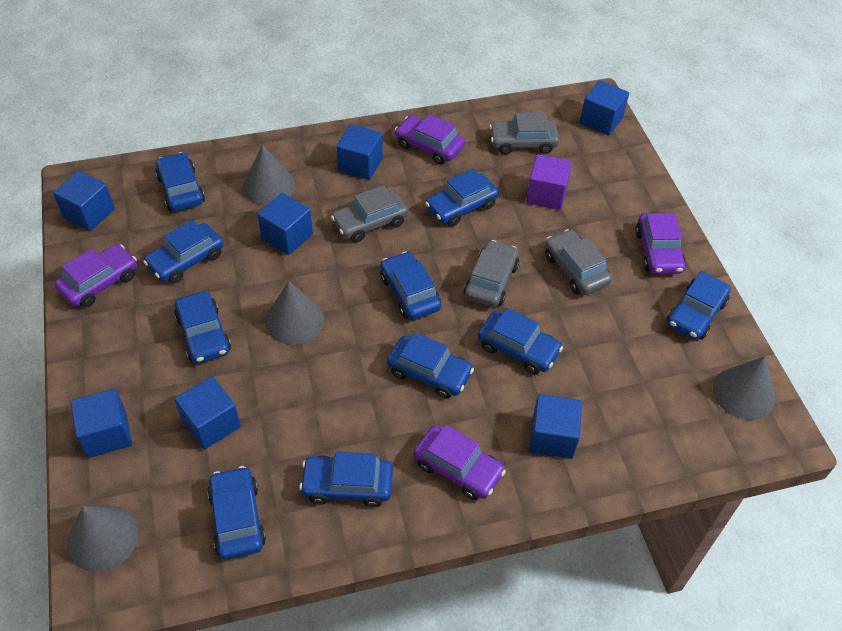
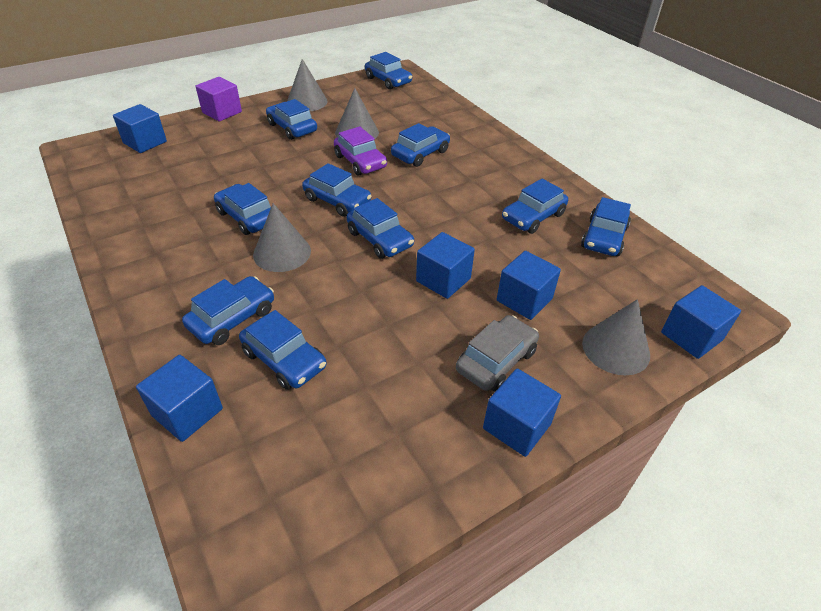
blue cube: 7 -> 6
grey car: 4 -> 1
purple car: 4 -> 1

